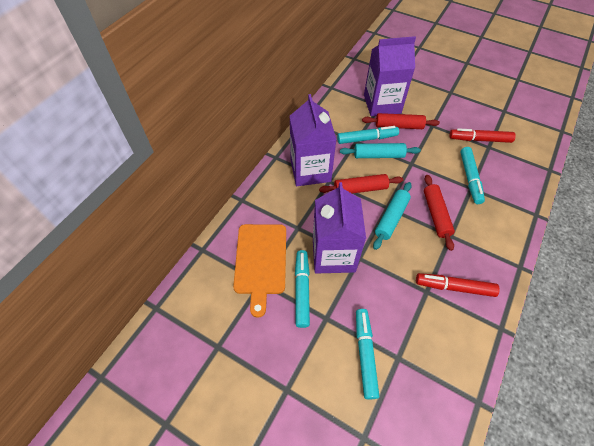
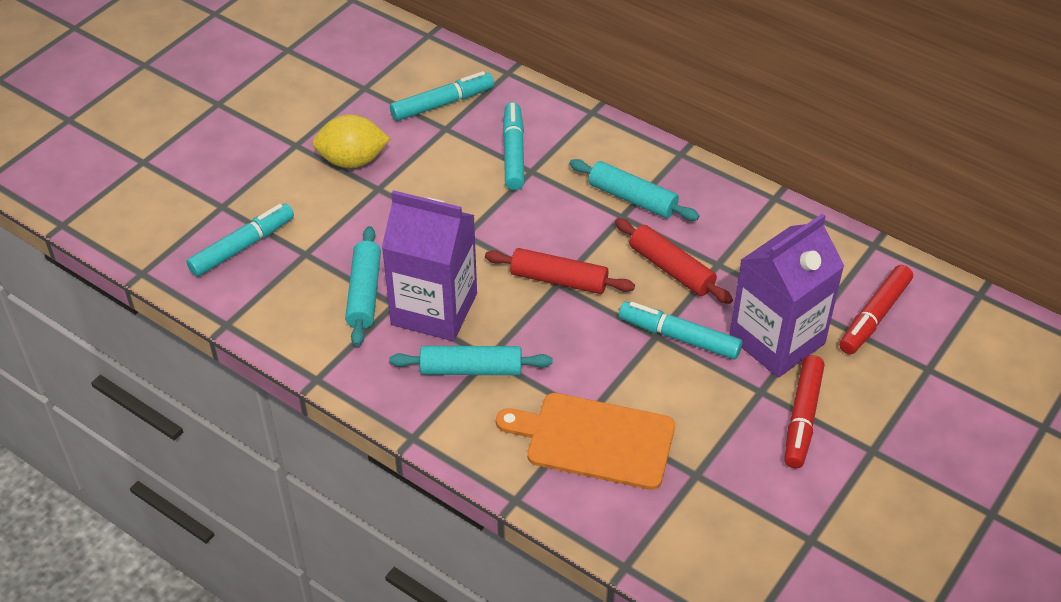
purple carton: 3 -> 2
red rolling pin: 3 -> 2
turquoise rolling pin: 2 -> 3
yellow lemon: 0 -> 1

